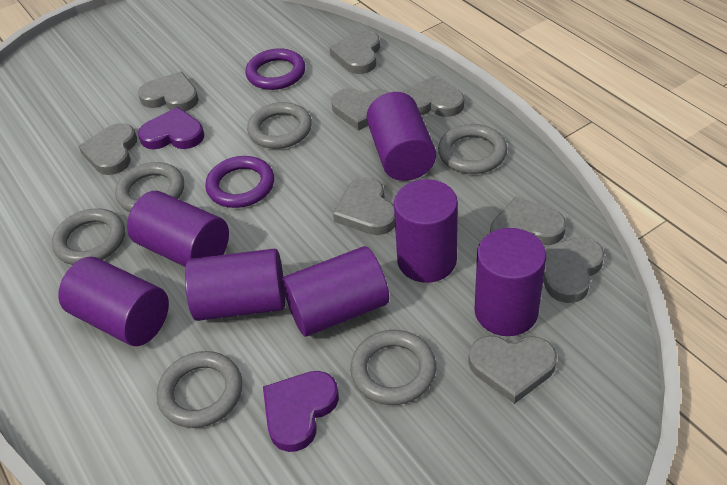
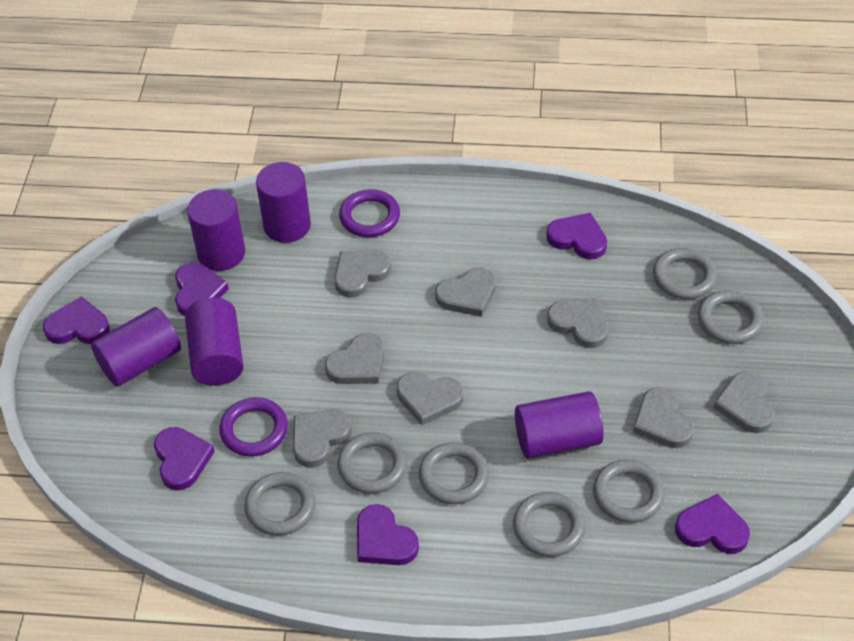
grey heart: 9 -> 8
grey ring: 6 -> 7
purple cylinder: 7 -> 5
purple heart: 2 -> 6

